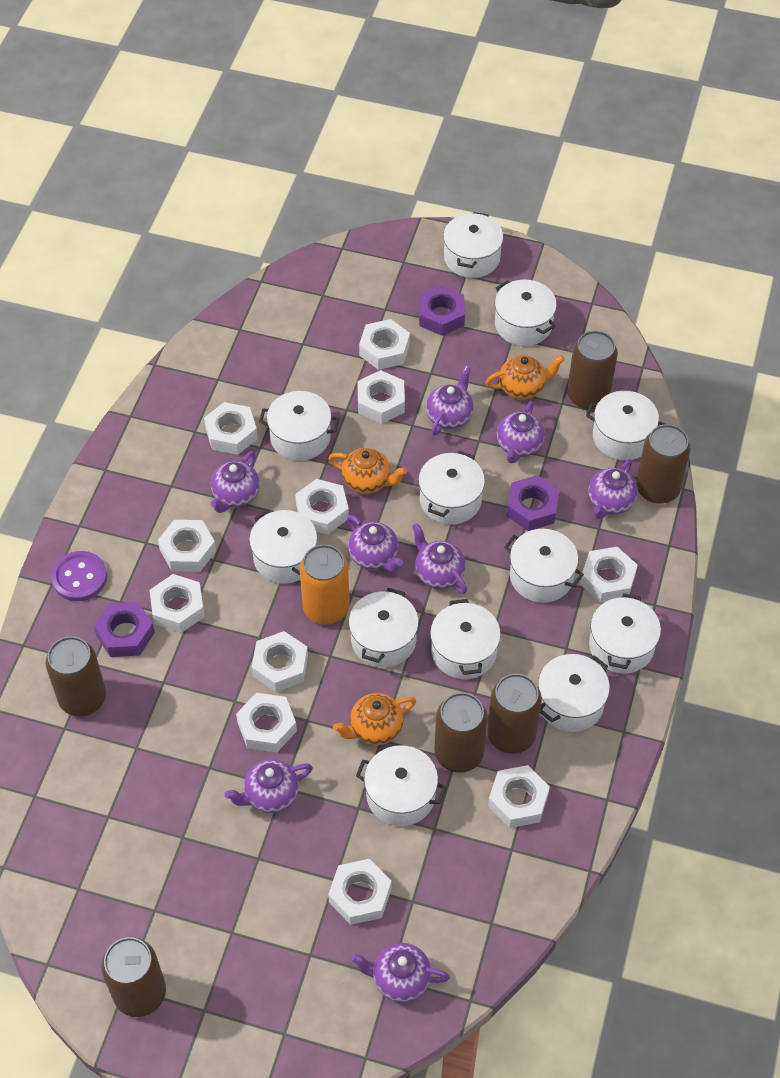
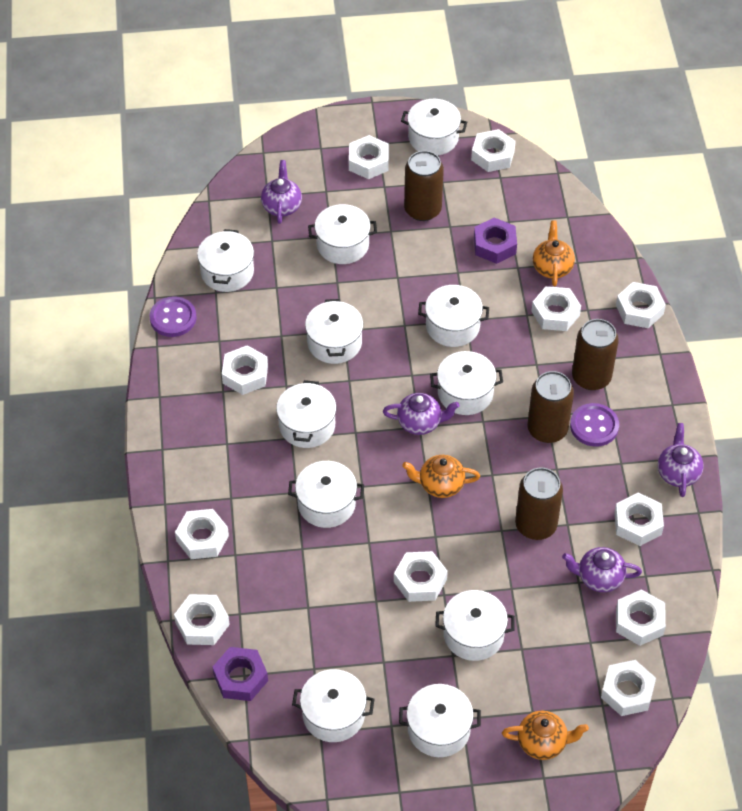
brown can: 6 -> 4
orange can: 1 -> 0
purple button: 1 -> 2
purple nut: 3 -> 2
purple teapot: 8 -> 4
white pot: 12 -> 11

